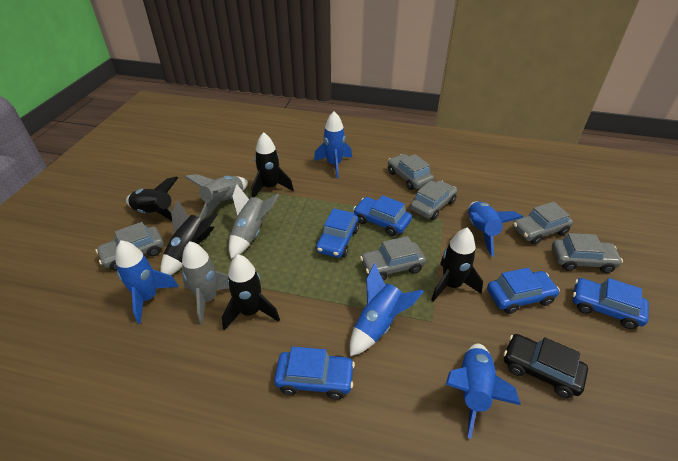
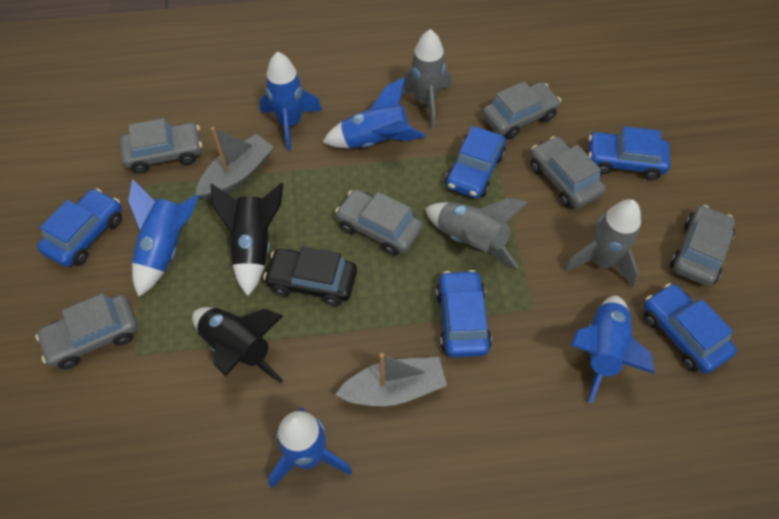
black rocket: 5 -> 2
grey boat: 0 -> 2

